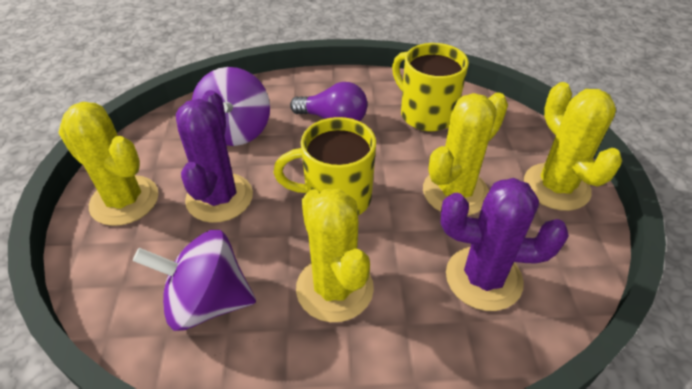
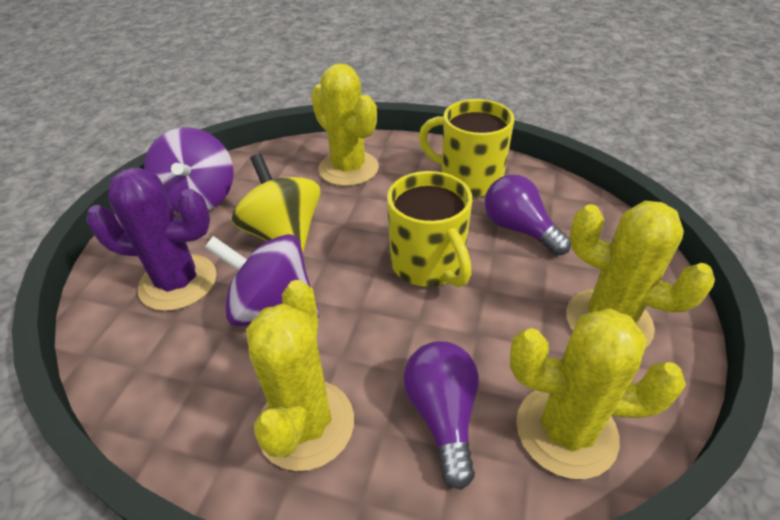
purple cactus: 2 -> 1
purple light bulb: 1 -> 2
yellow spinning top: 0 -> 1

